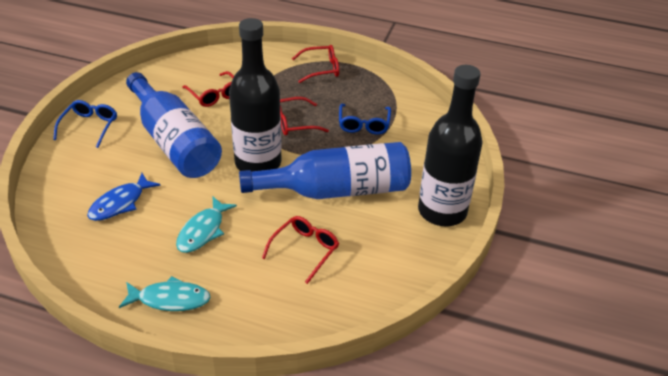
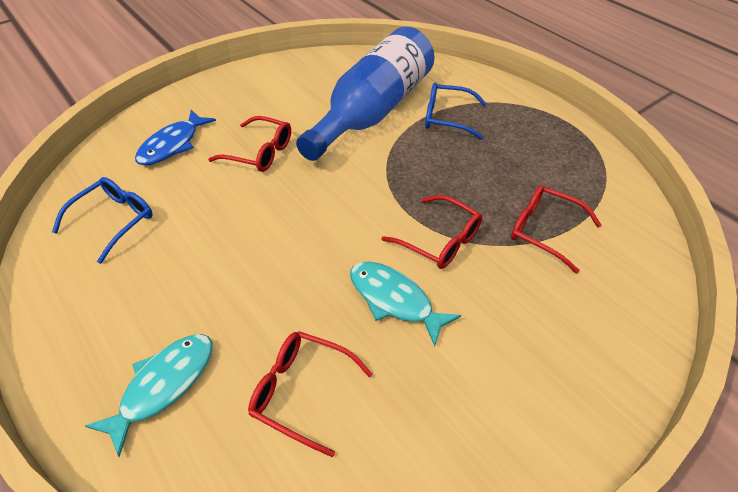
black bottle: 2 -> 0
blue bottle: 2 -> 1

